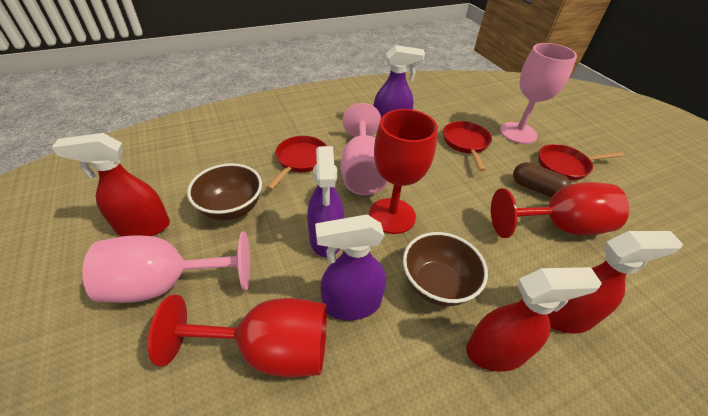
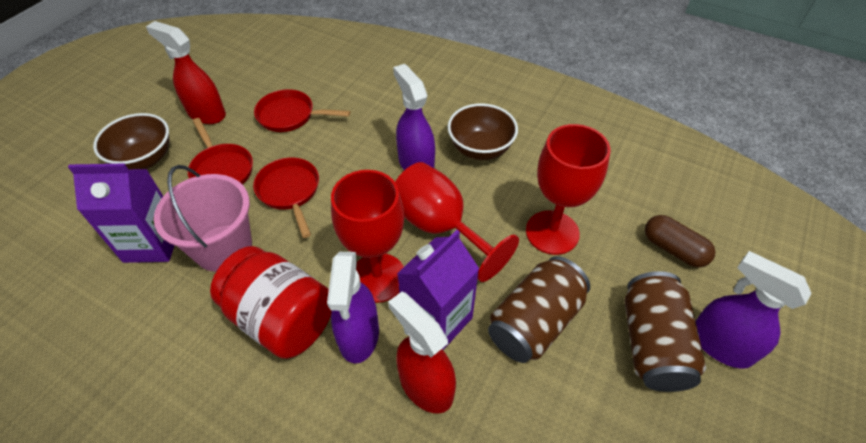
brown can: 0 -> 2
pink bucket: 0 -> 1
pink goblet: 3 -> 0
purple carton: 0 -> 2
red jar: 0 -> 1
red spray bottle: 3 -> 2

